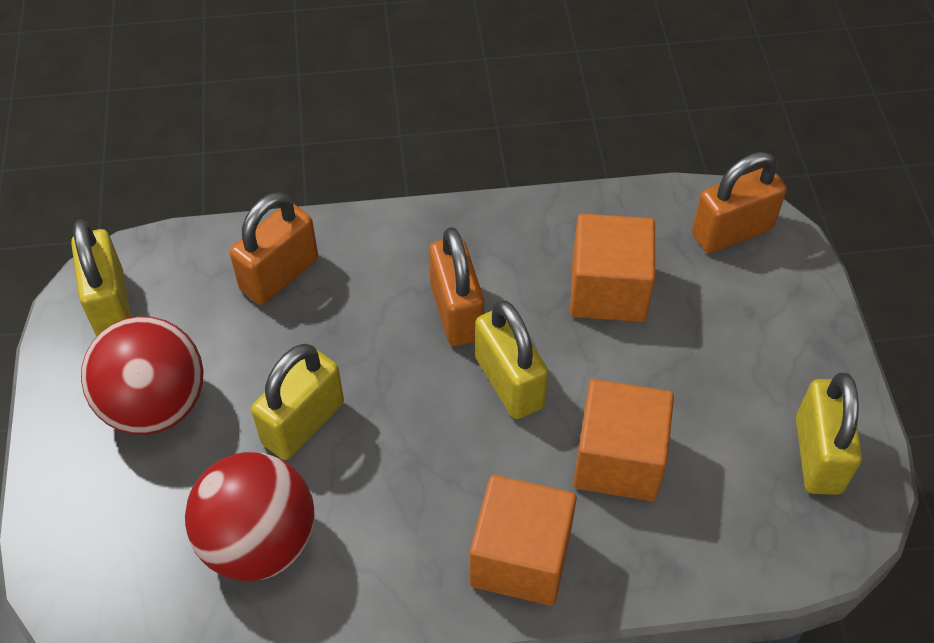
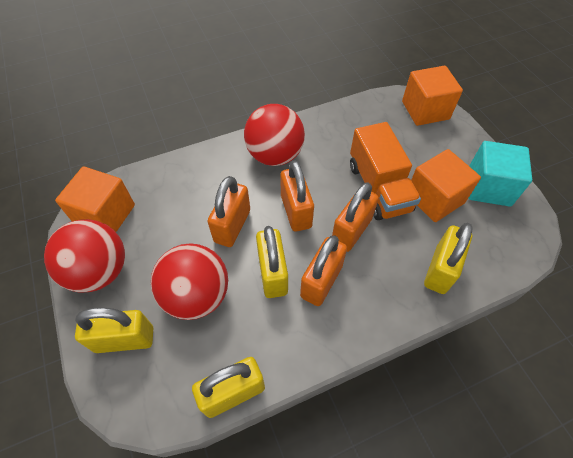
orange padlock: 3 -> 4
orange truck: 0 -> 1
red ball: 2 -> 3
turquoise cube: 0 -> 1

